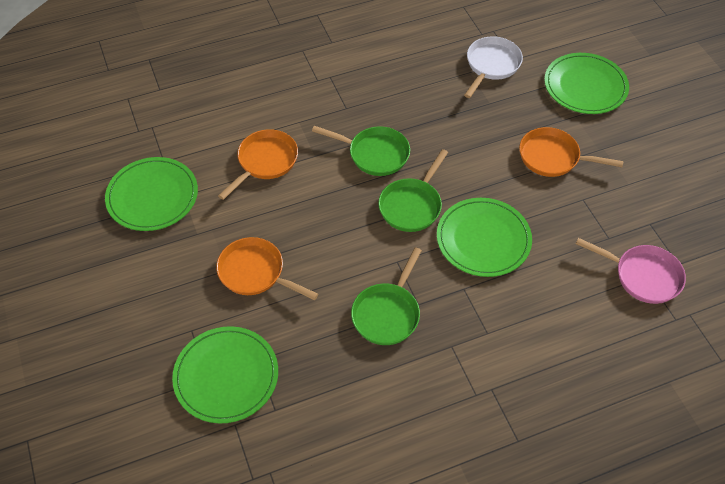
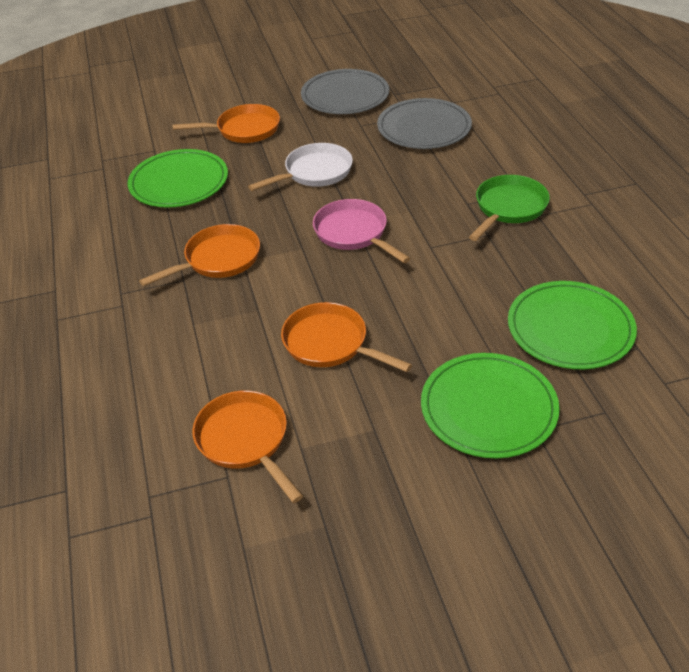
green pan: 3 -> 1
green plate: 4 -> 3
grey plate: 0 -> 2
orange pan: 3 -> 4

